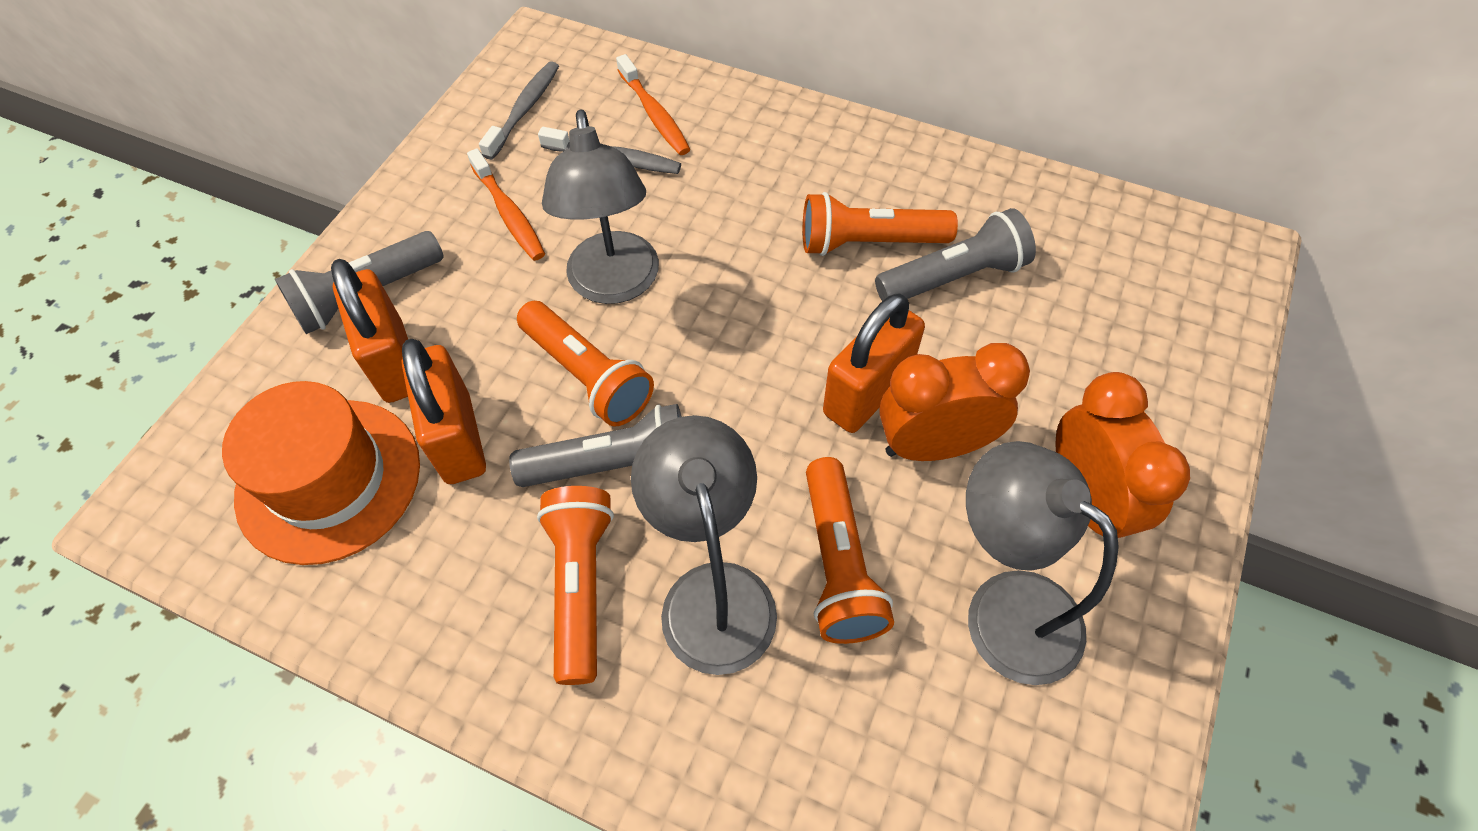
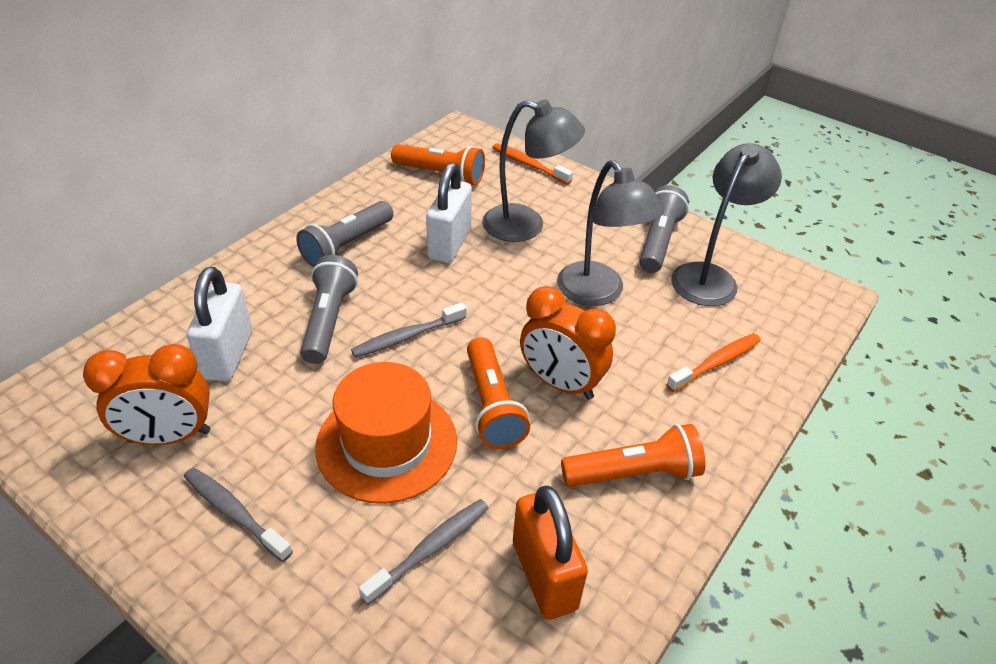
grey toothbrush: 2 -> 3
orange flashlight: 4 -> 3
orange padlock: 3 -> 1
white padlock: 0 -> 2

